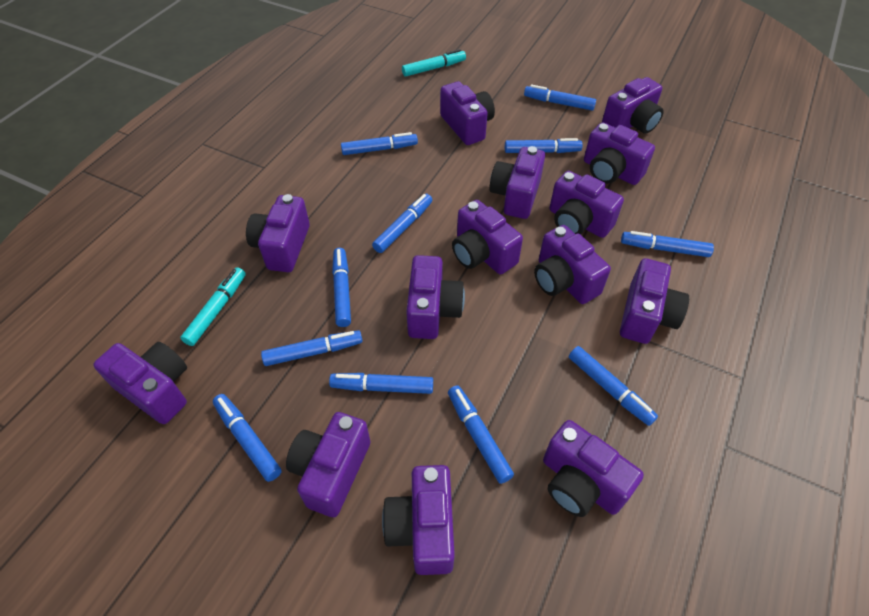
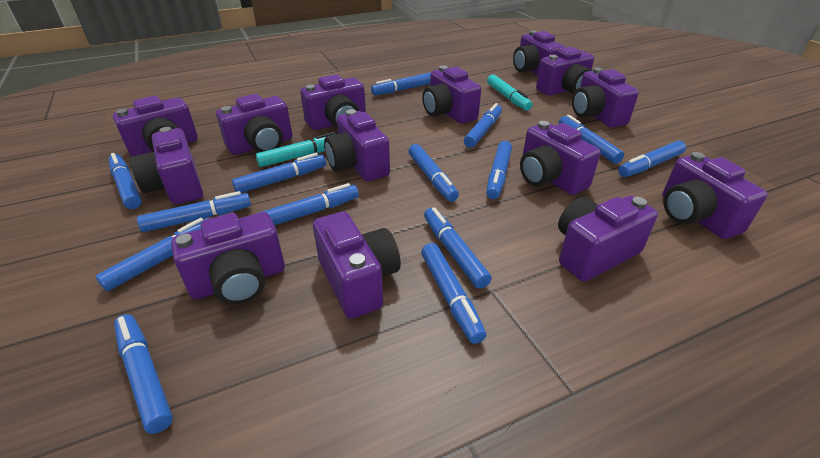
blue marker: 11 -> 14

